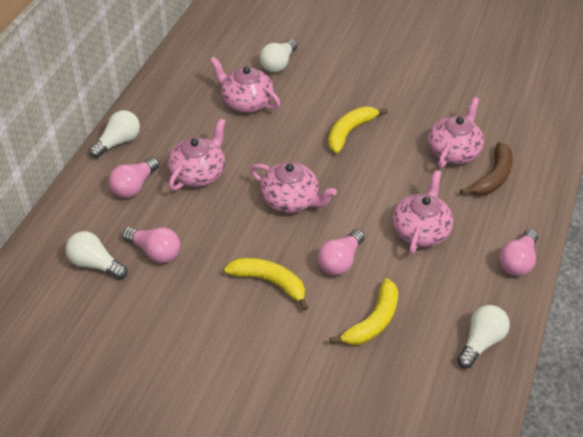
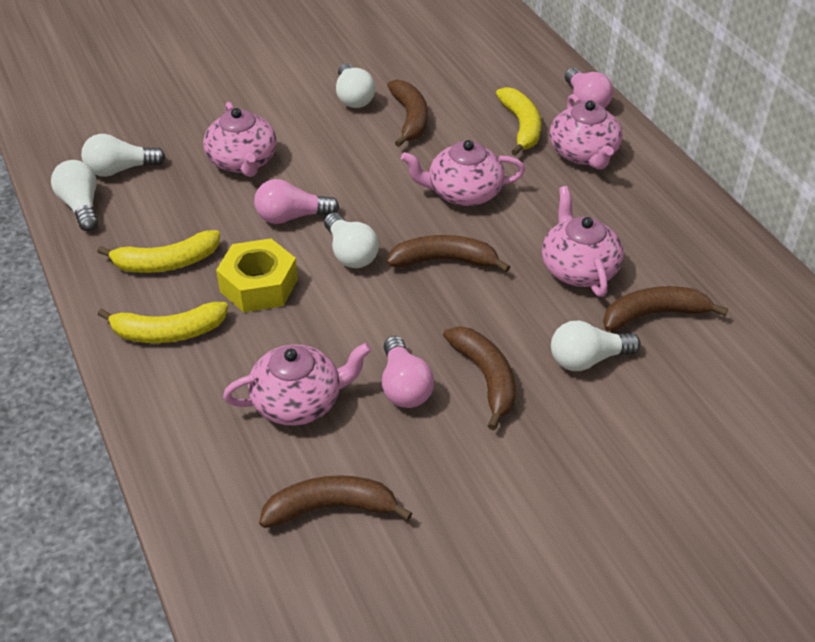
brown banana: 1 -> 5
pink light bulb: 4 -> 3
white light bulb: 4 -> 5
yellow nut: 0 -> 1

